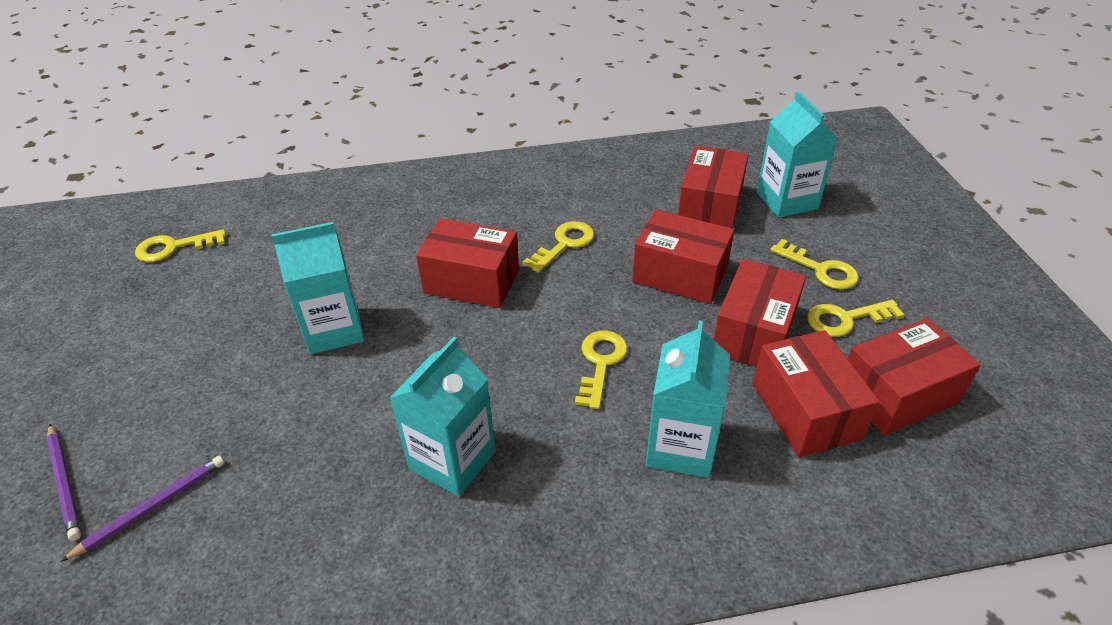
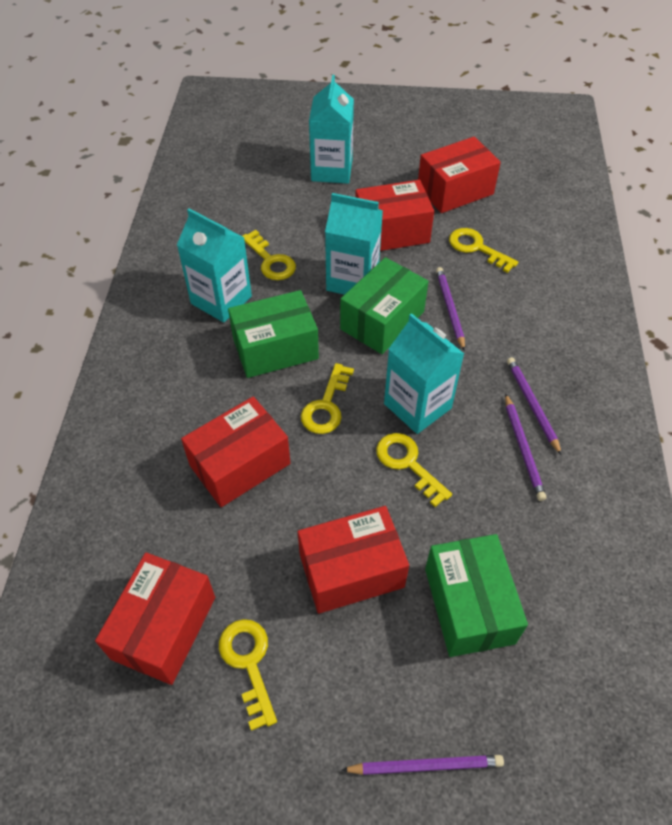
green box: 0 -> 3
purple pencil: 2 -> 4
red box: 6 -> 5

